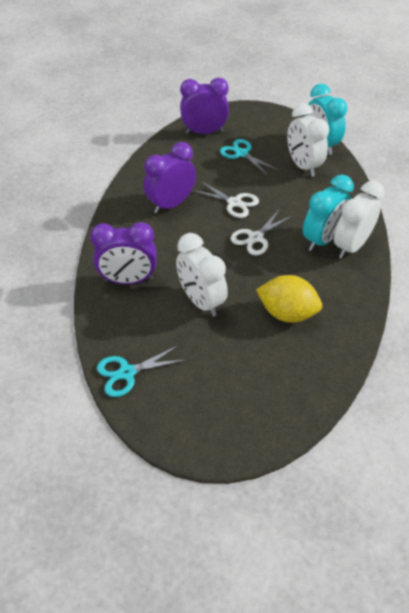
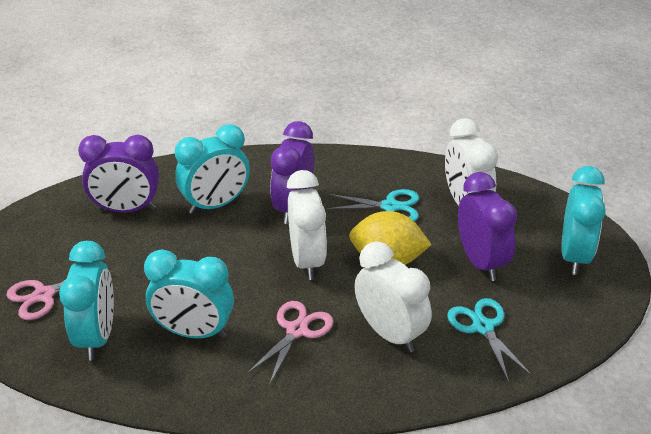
pink scissors: 0 -> 2
turquoise clock: 2 -> 4
white scissors: 2 -> 0

